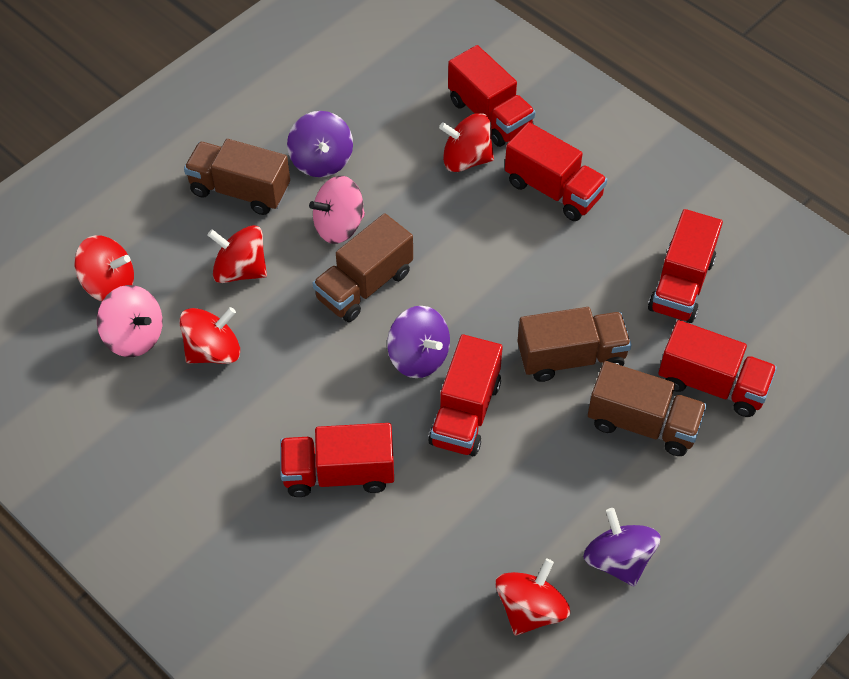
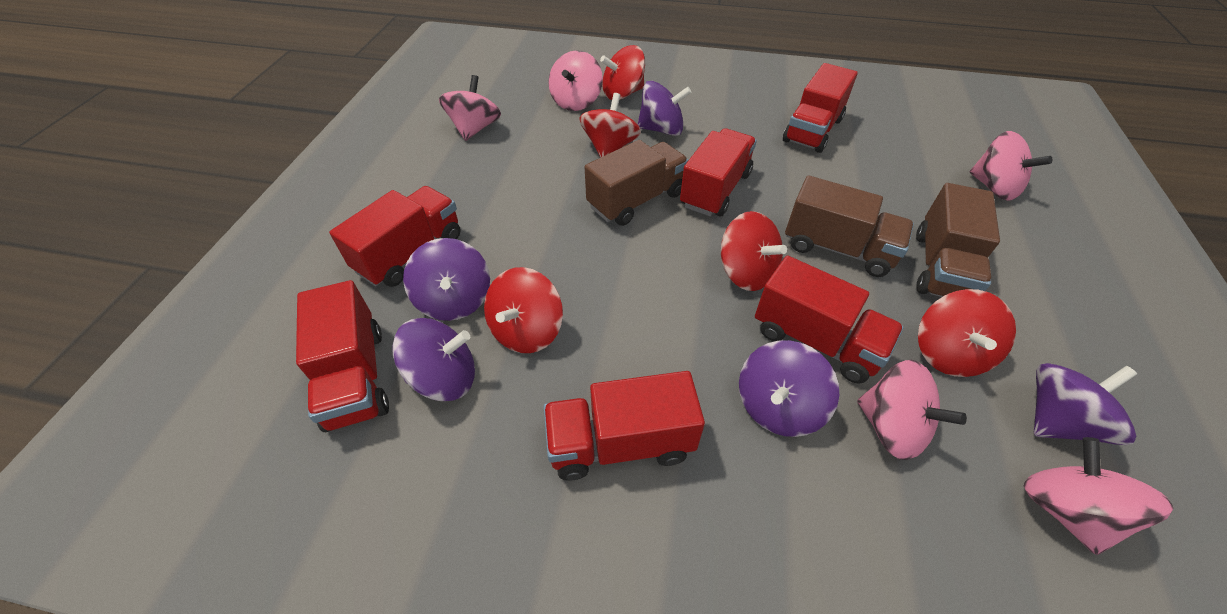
brown truck: 4 -> 3
pink spinning top: 2 -> 5
purple spinning top: 3 -> 5

